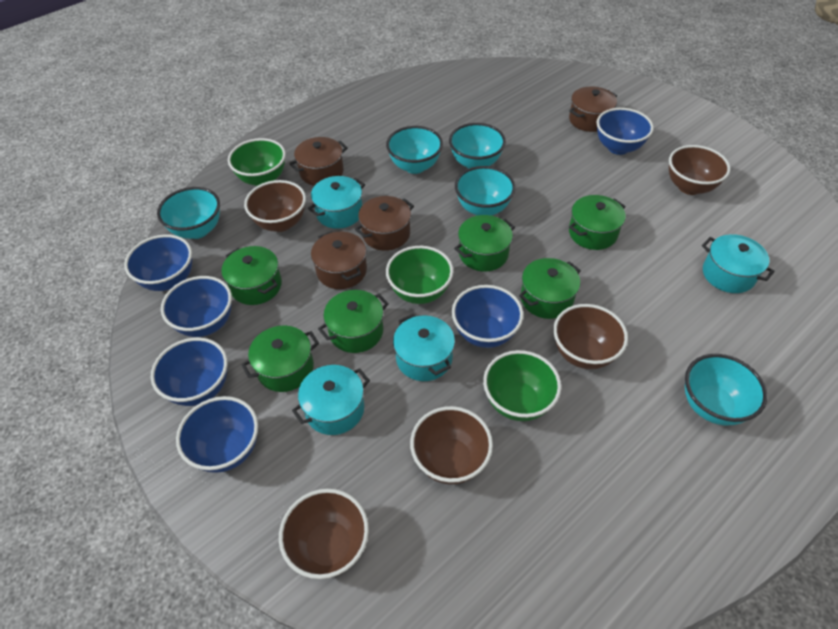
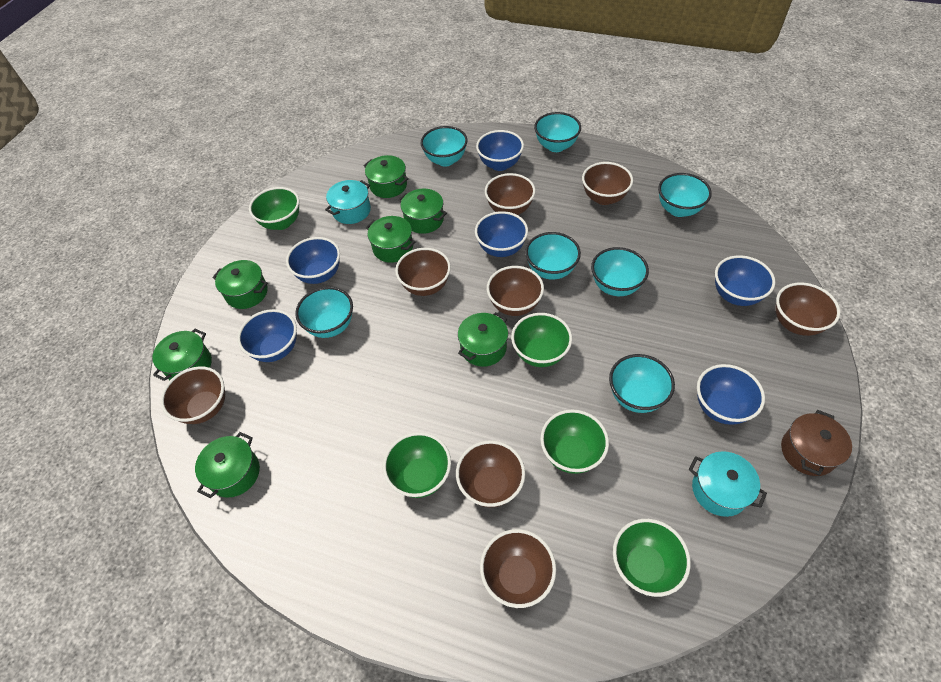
brown bowl: 5 -> 8
brown pot: 4 -> 1
green bowl: 3 -> 5
green pot: 6 -> 7
turquoise bowl: 5 -> 7
turquoise pot: 4 -> 2

